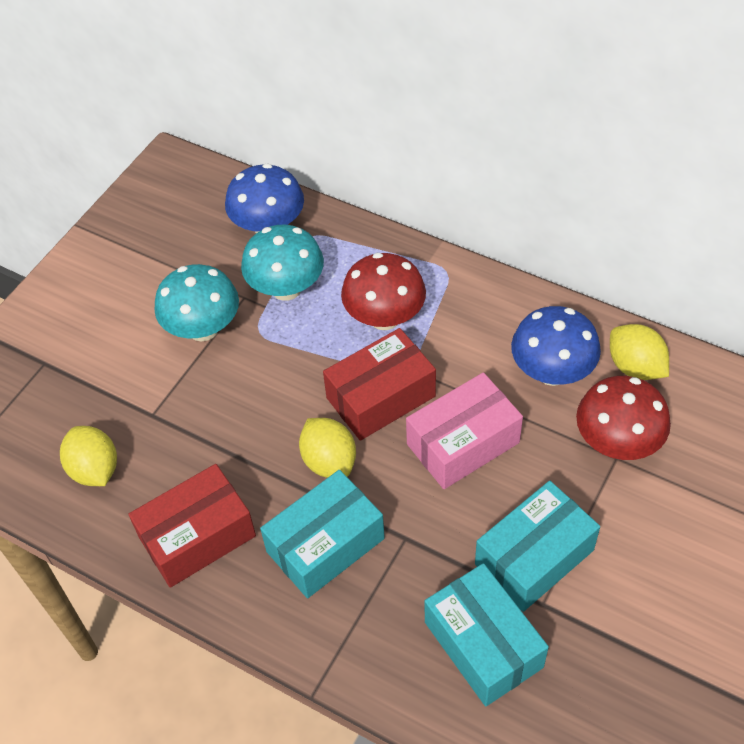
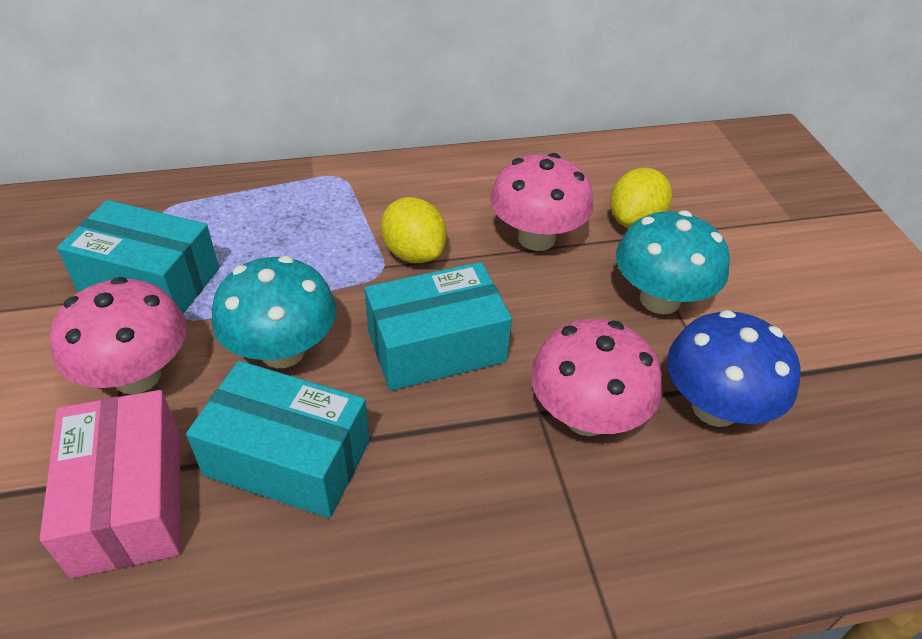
blue mushroom: 2 -> 1
pink mushroom: 0 -> 3
red box: 2 -> 0
red mushroom: 2 -> 0
yellow lemon: 3 -> 2

